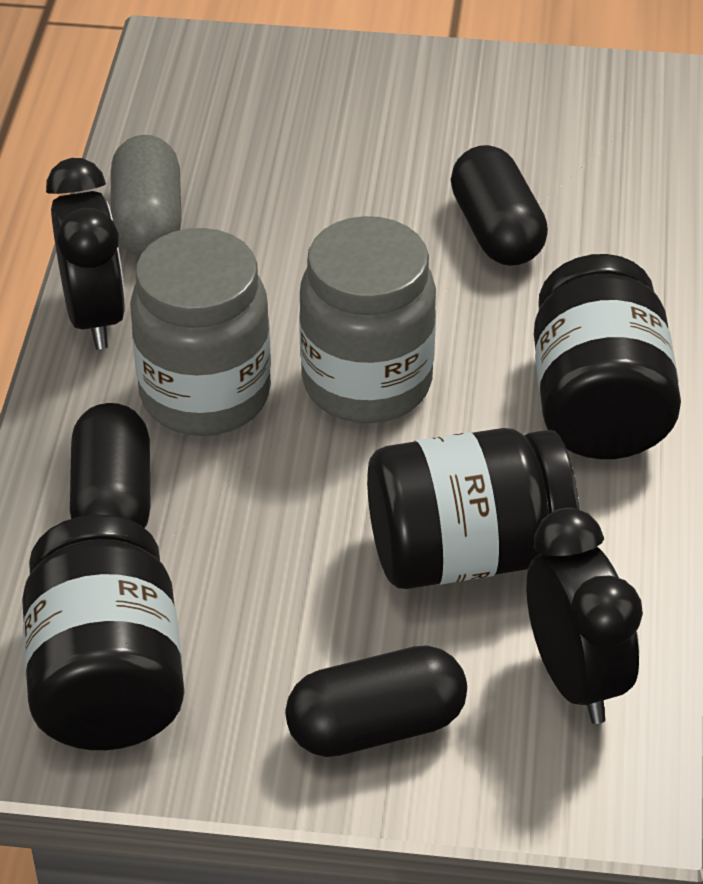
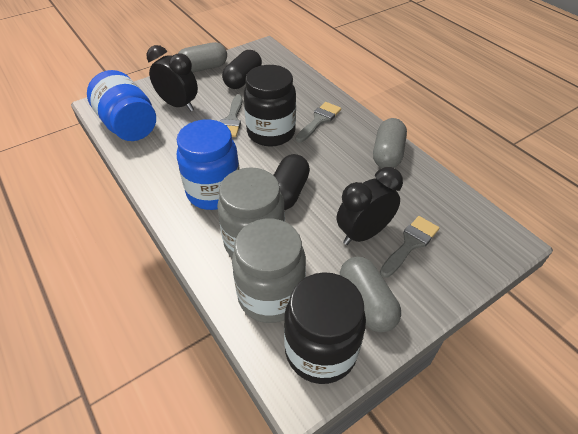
black capsule: 3 -> 2
black jar: 3 -> 2
blue jar: 0 -> 2
grey brush: 0 -> 3
grey capsule: 1 -> 3

